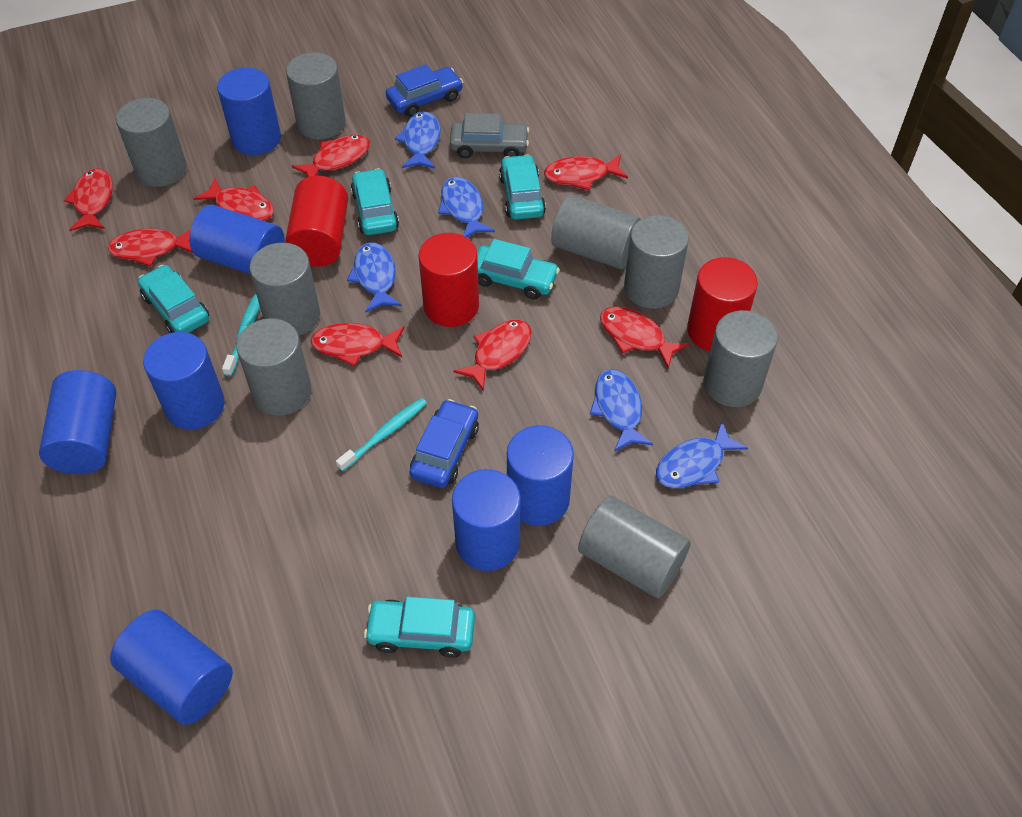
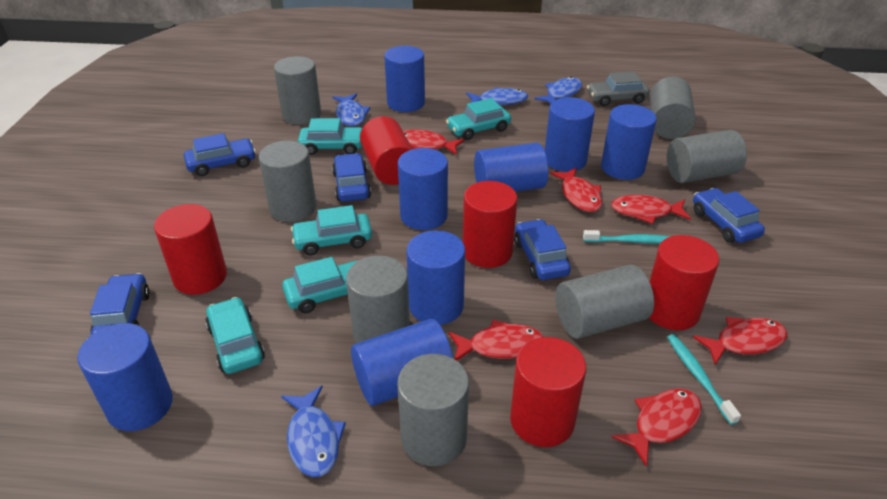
blue car: 2 -> 5
blue cylinder: 7 -> 8
blue fish: 5 -> 4
grey cylinder: 8 -> 7
red cylinder: 3 -> 5
red fish: 8 -> 6

